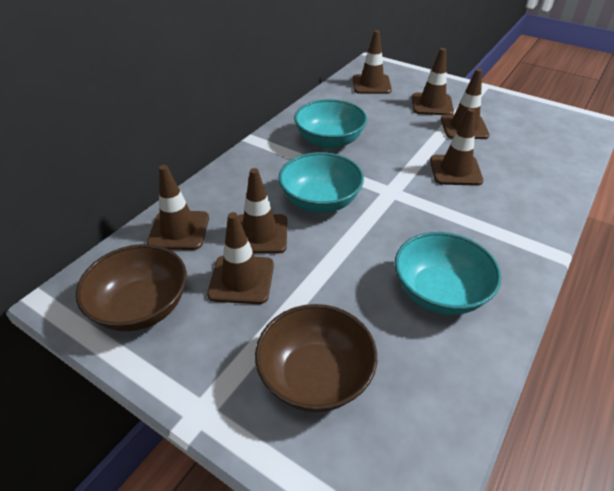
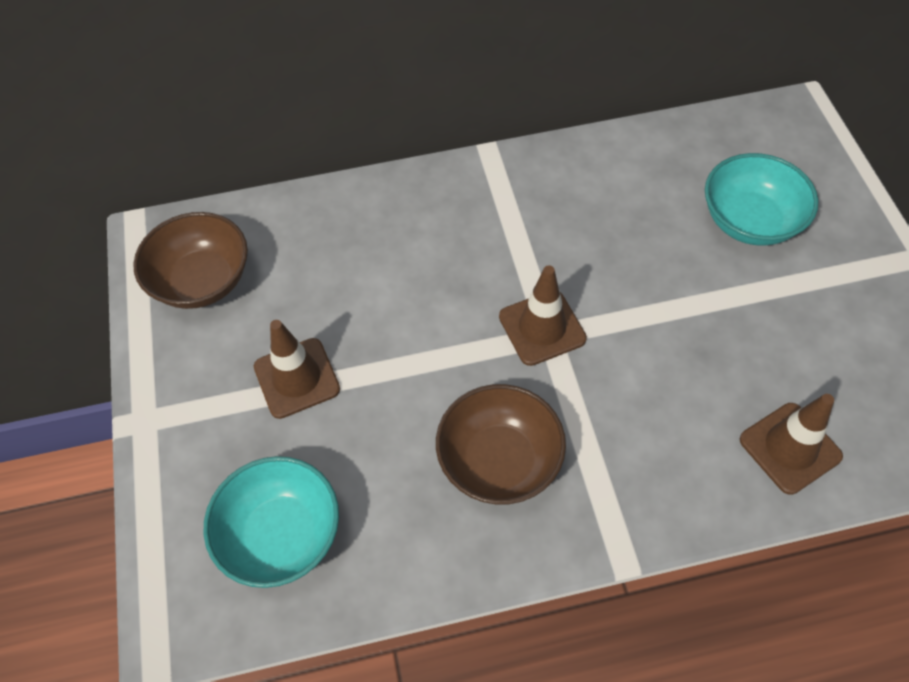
brown traffic cone: 7 -> 3
turquoise bowl: 3 -> 2

